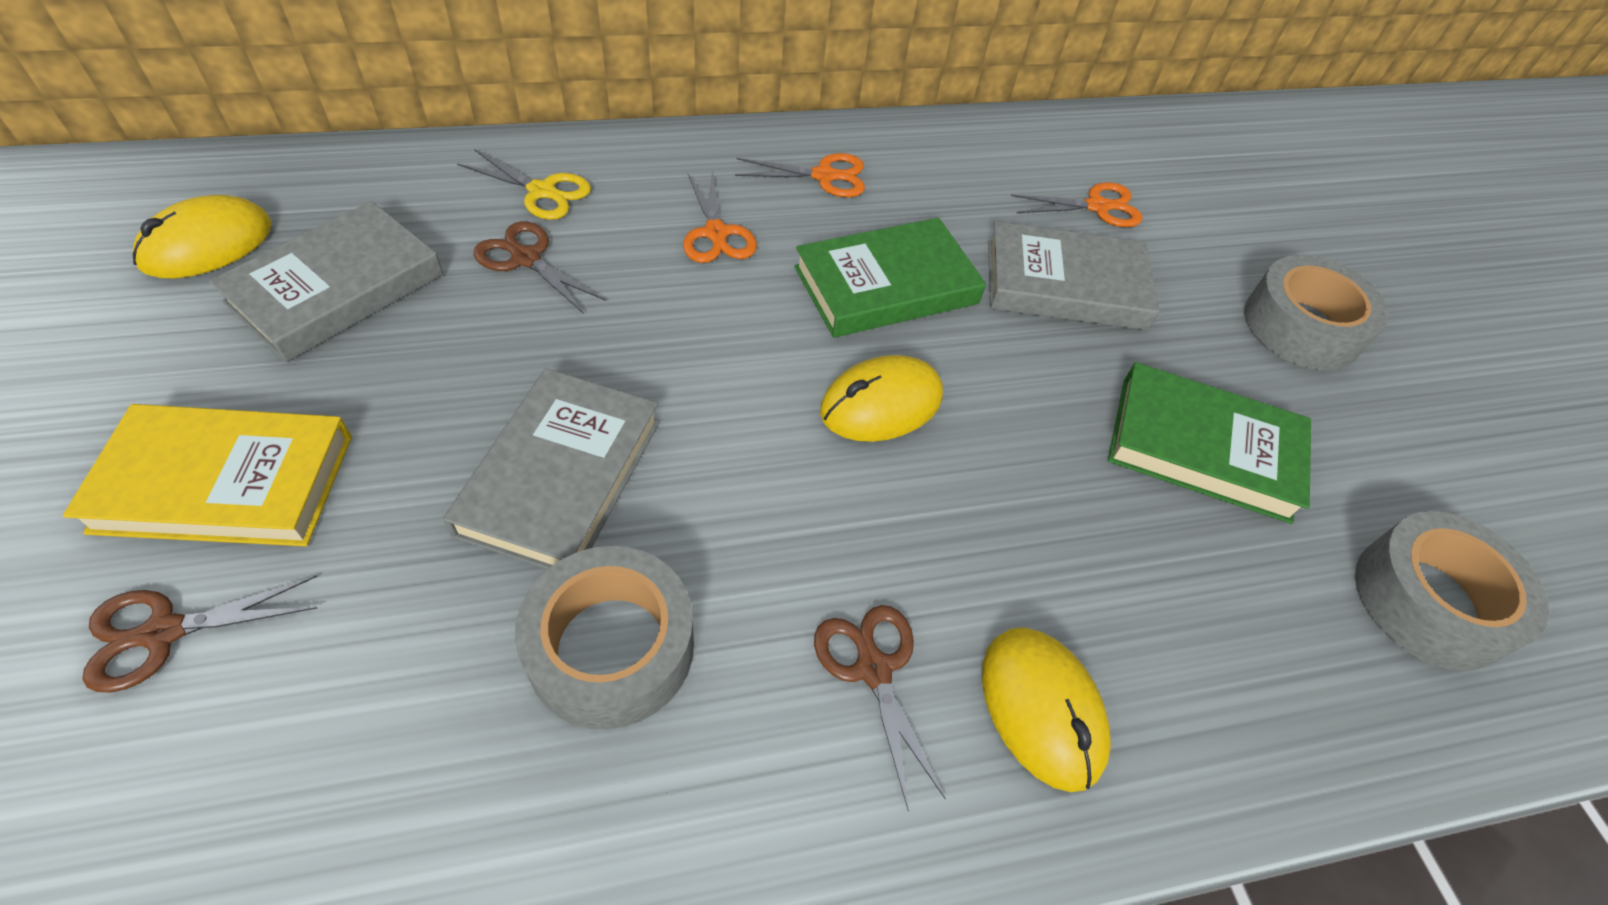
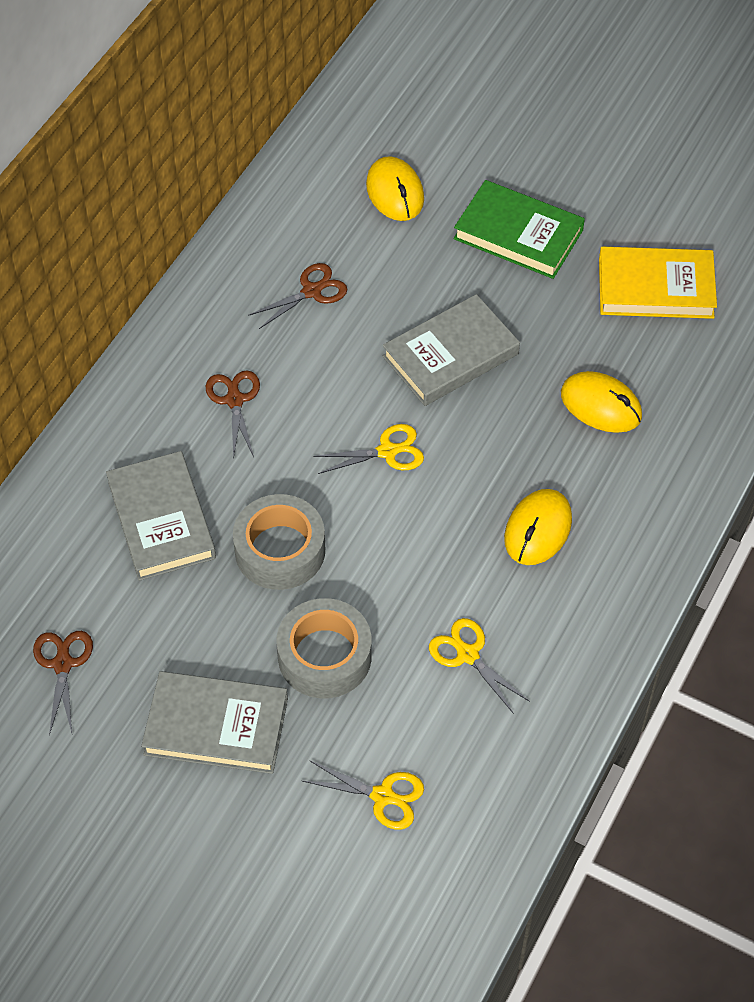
green book: 2 -> 1
grey tape: 3 -> 2
orange scissors: 3 -> 0
yellow scissors: 1 -> 3

